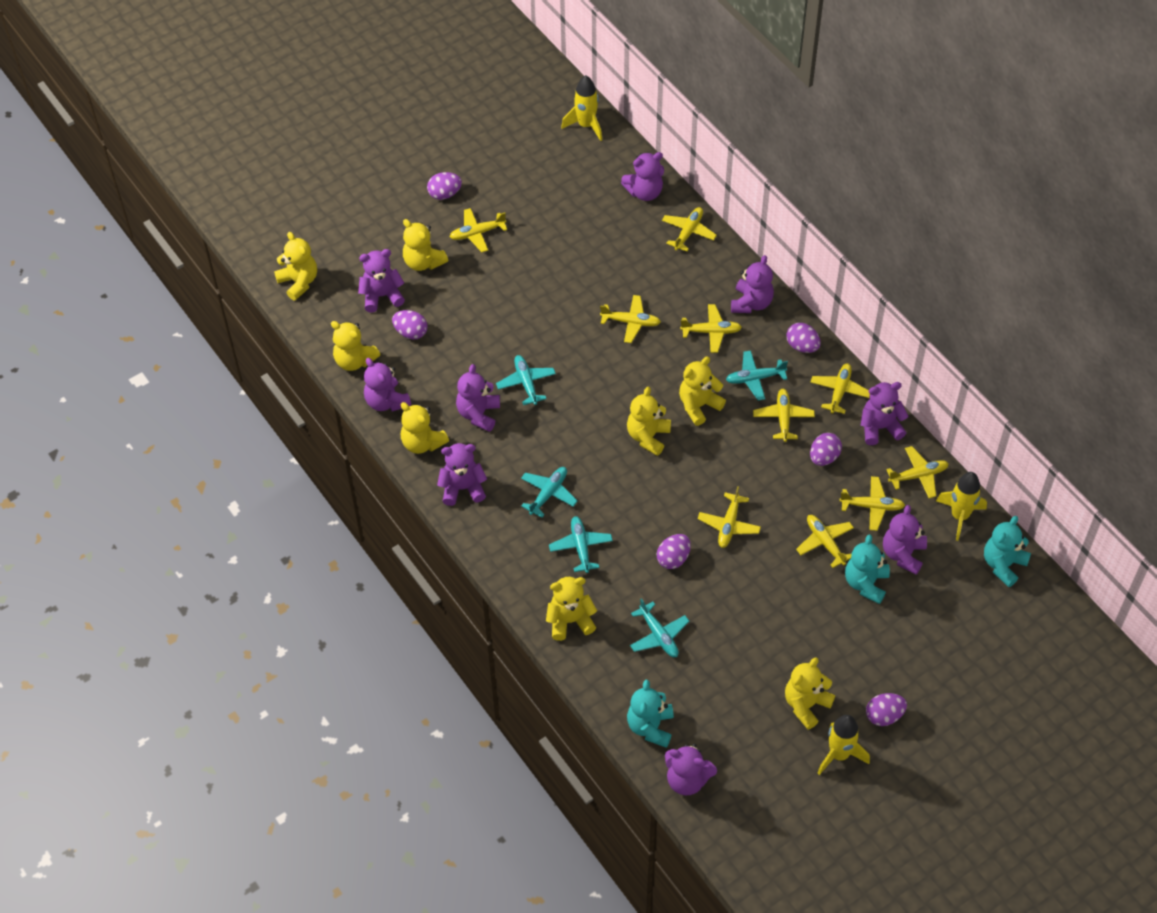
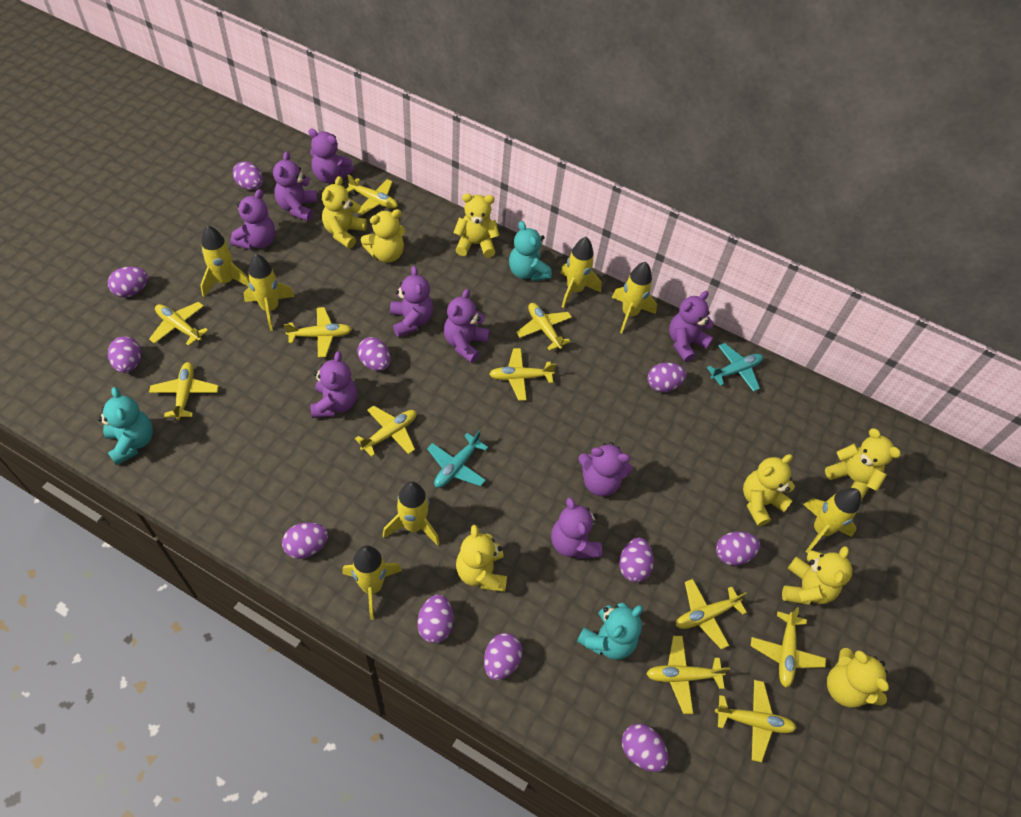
purple egg: 6 -> 11
turquoise plane: 5 -> 2
yellow plane: 10 -> 11
yellow rocket: 3 -> 7

